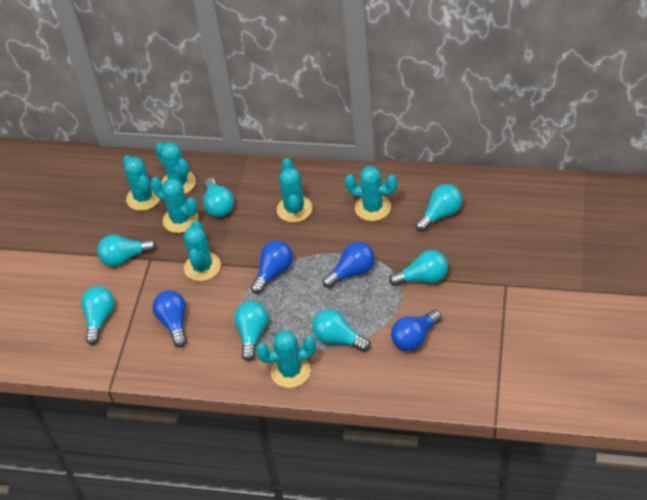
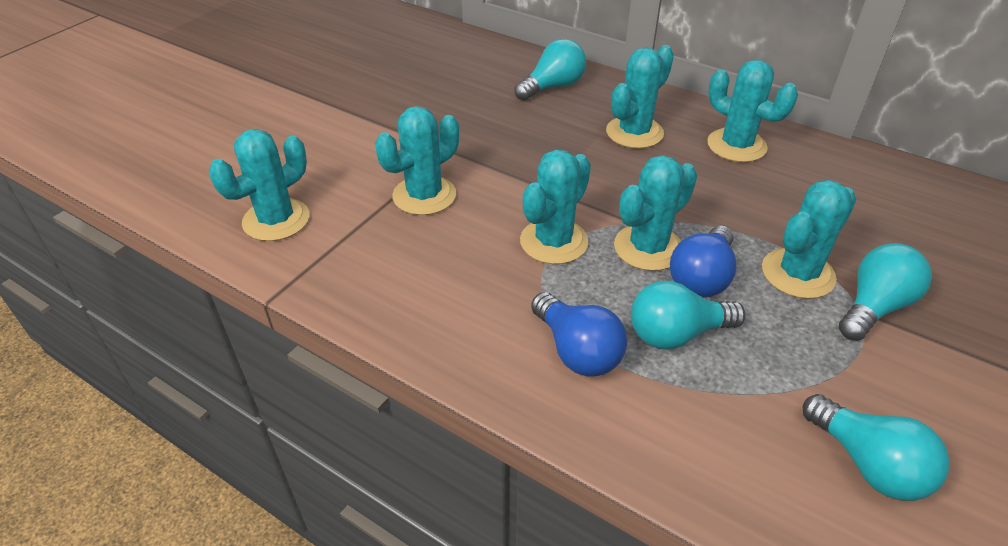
blue light bulb: 4 -> 2
turquoise light bulb: 7 -> 4

